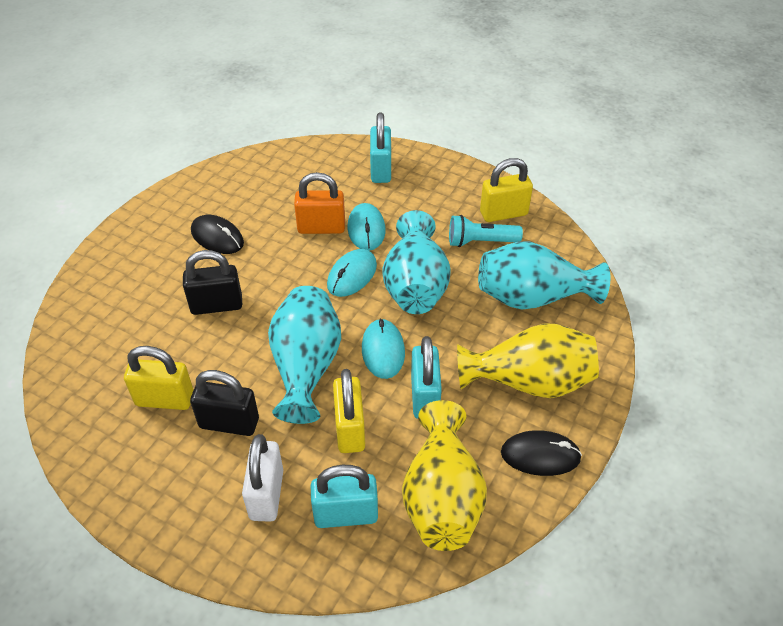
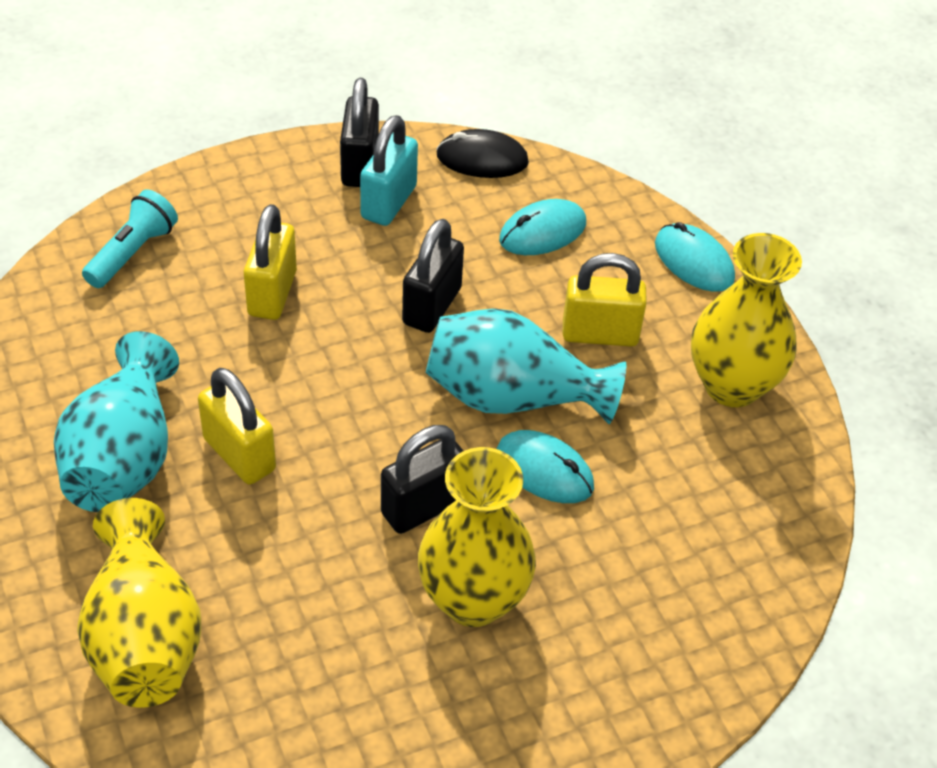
black mouse: 2 -> 1
black padlock: 2 -> 3
orange padlock: 1 -> 0
turquoise padlock: 3 -> 1
turquoise vase: 3 -> 2
white padlock: 1 -> 0
yellow vase: 2 -> 3

